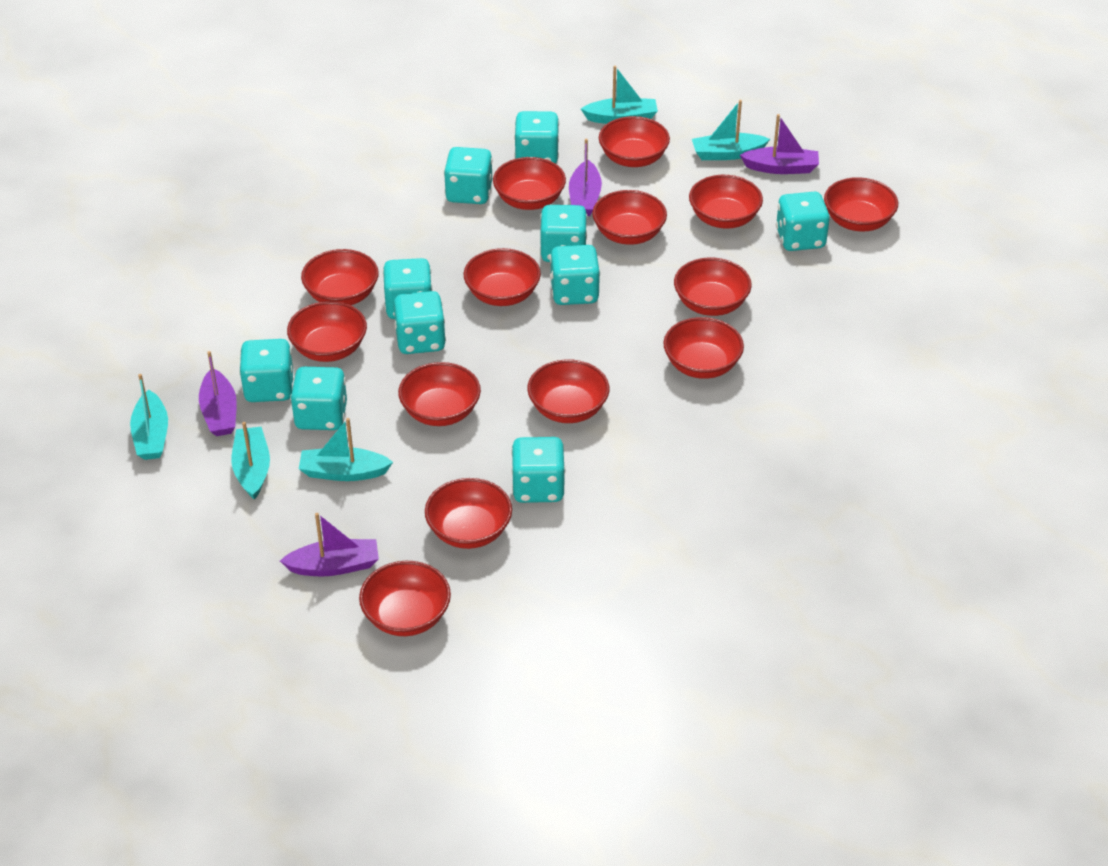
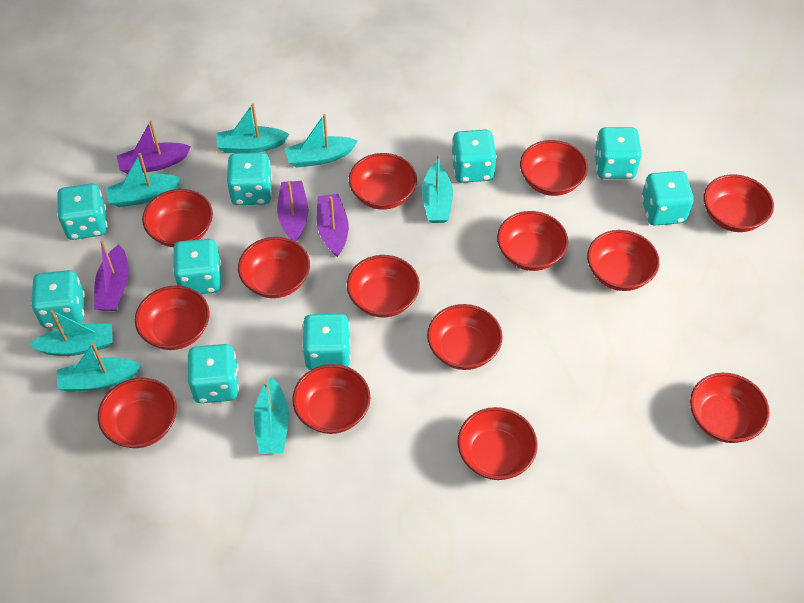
turquoise boat: 5 -> 7
turquoise dice: 10 -> 9

